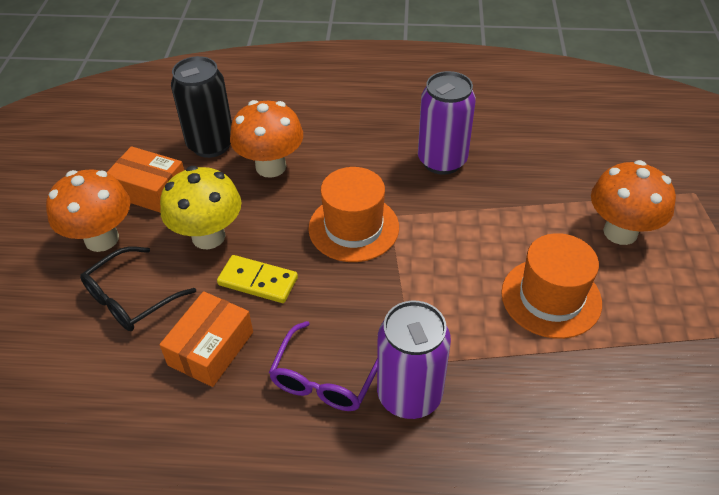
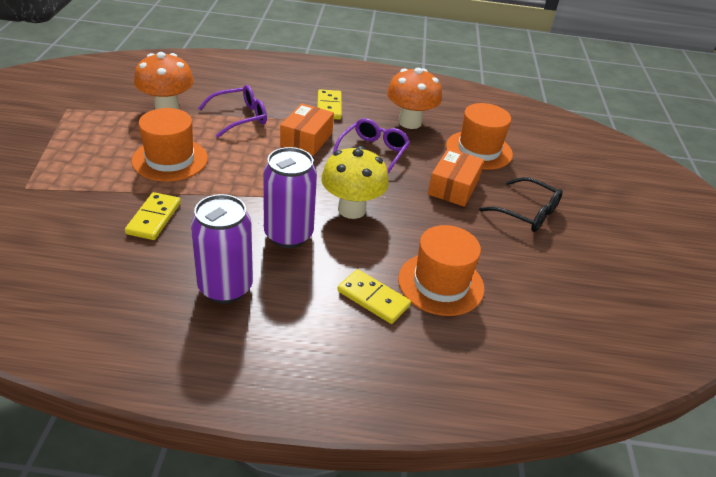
black can: 1 -> 0
orange hat: 2 -> 3
orange mushroom: 3 -> 2
purple glasses: 1 -> 2
yellow domino: 1 -> 3

